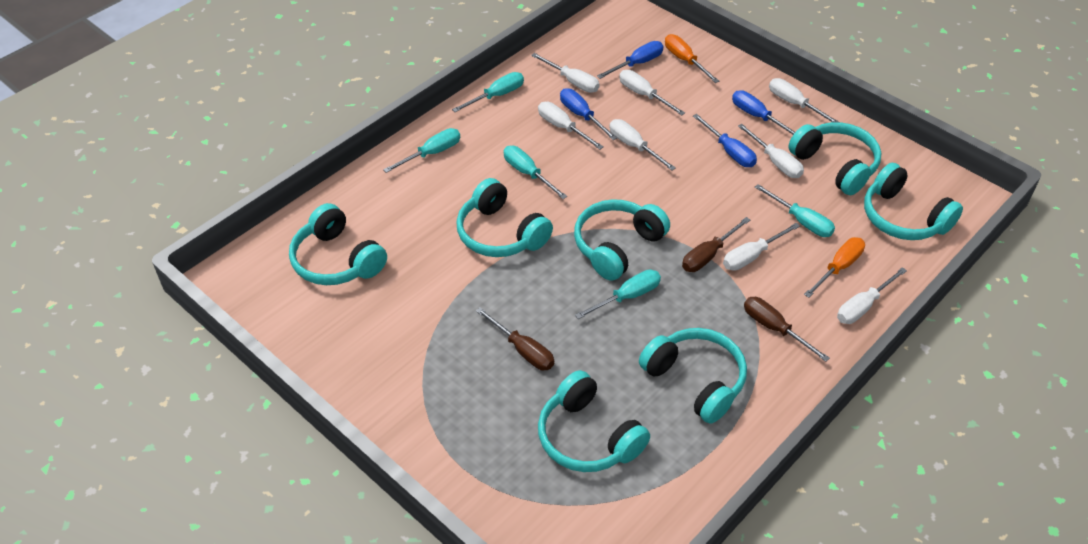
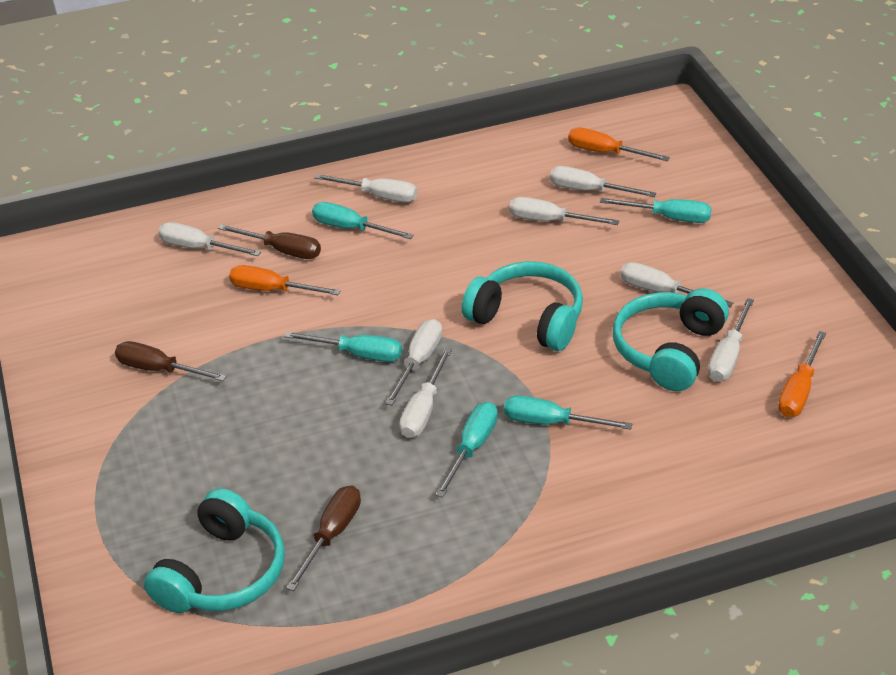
blue screwdriver: 4 -> 0
orange screwdriver: 2 -> 3
turquoise headphones: 7 -> 3

